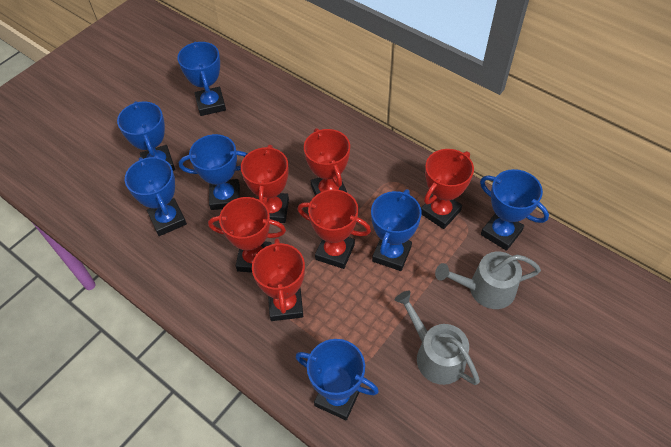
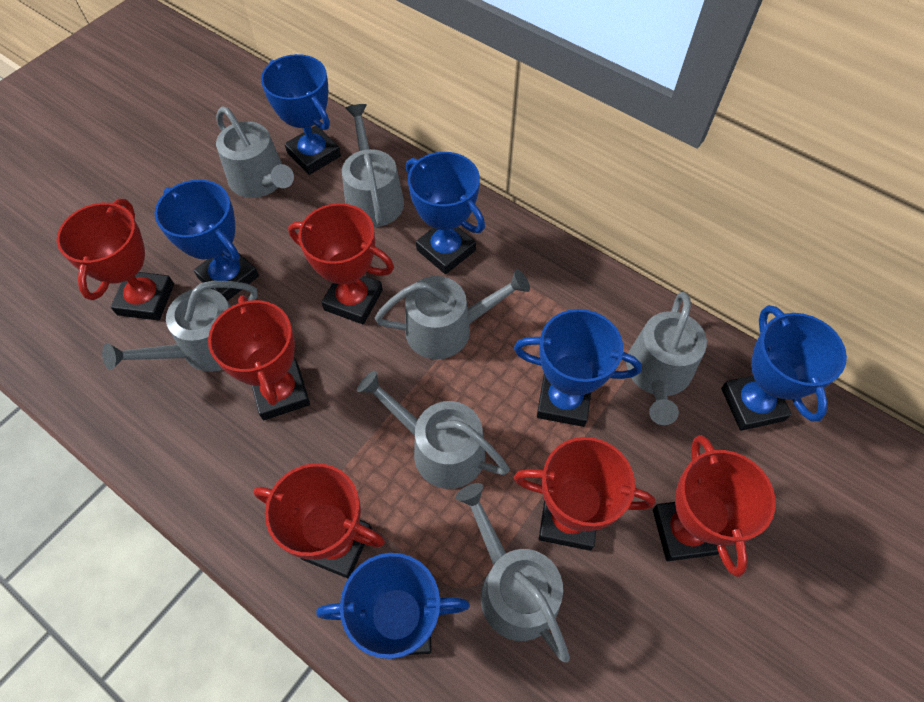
blue trophy: 7 -> 6
grey watering can: 2 -> 7

